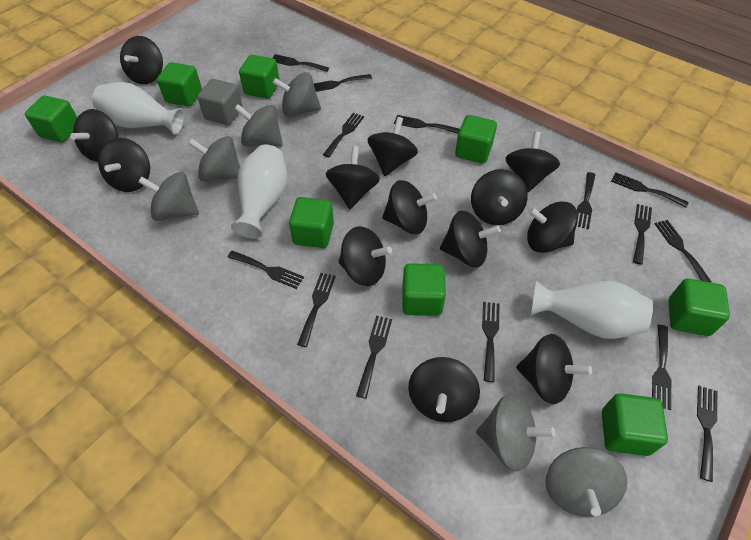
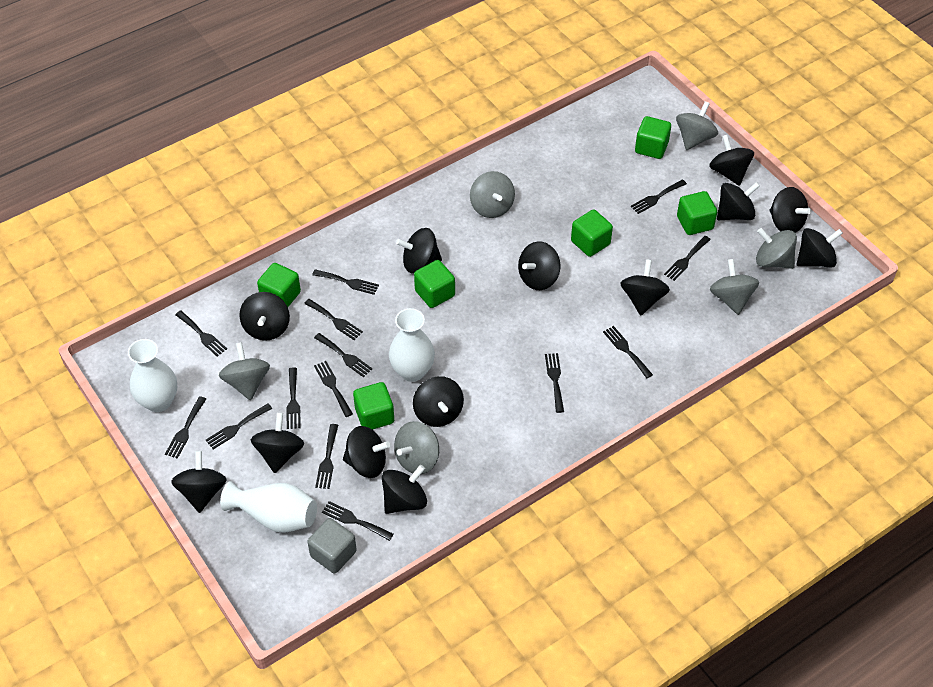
green cube: 8 -> 6

